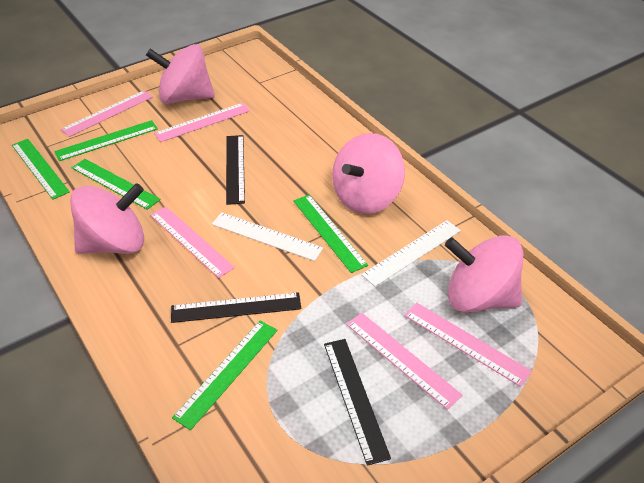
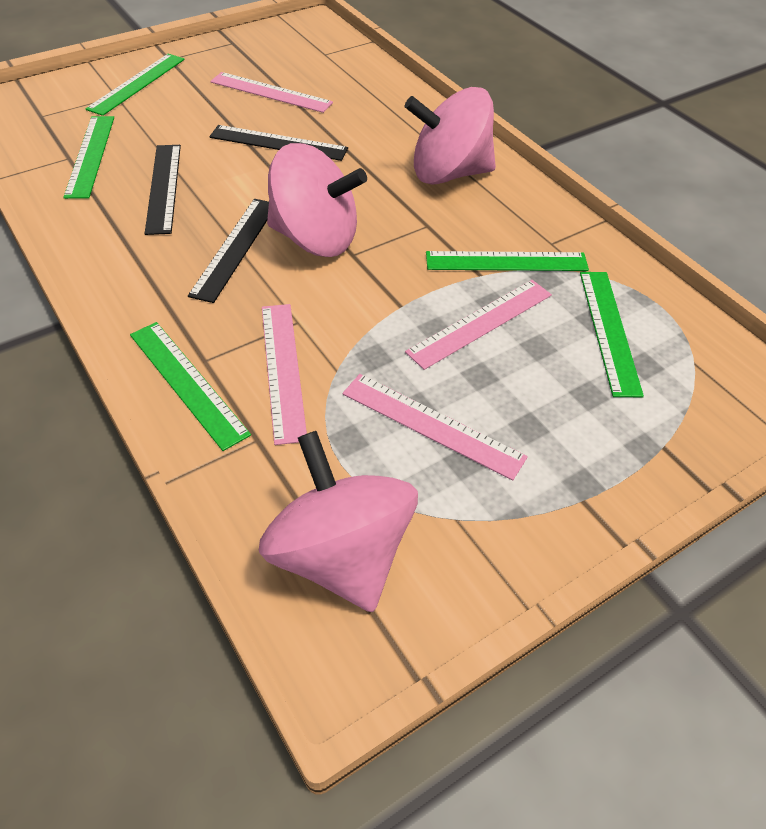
pink ruler: 5 -> 4
pink spinning top: 4 -> 3
white ruler: 2 -> 0

